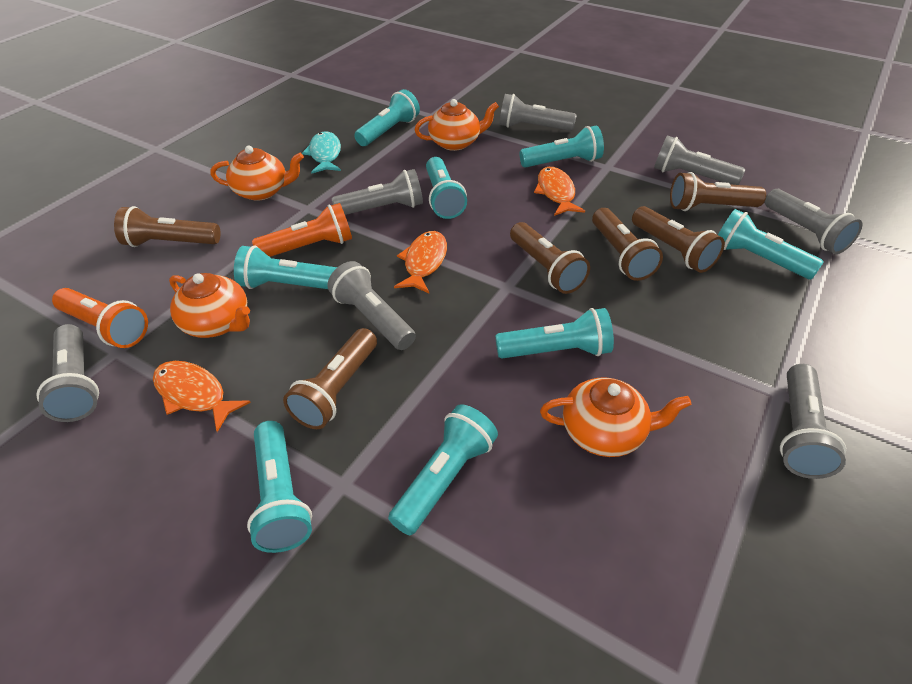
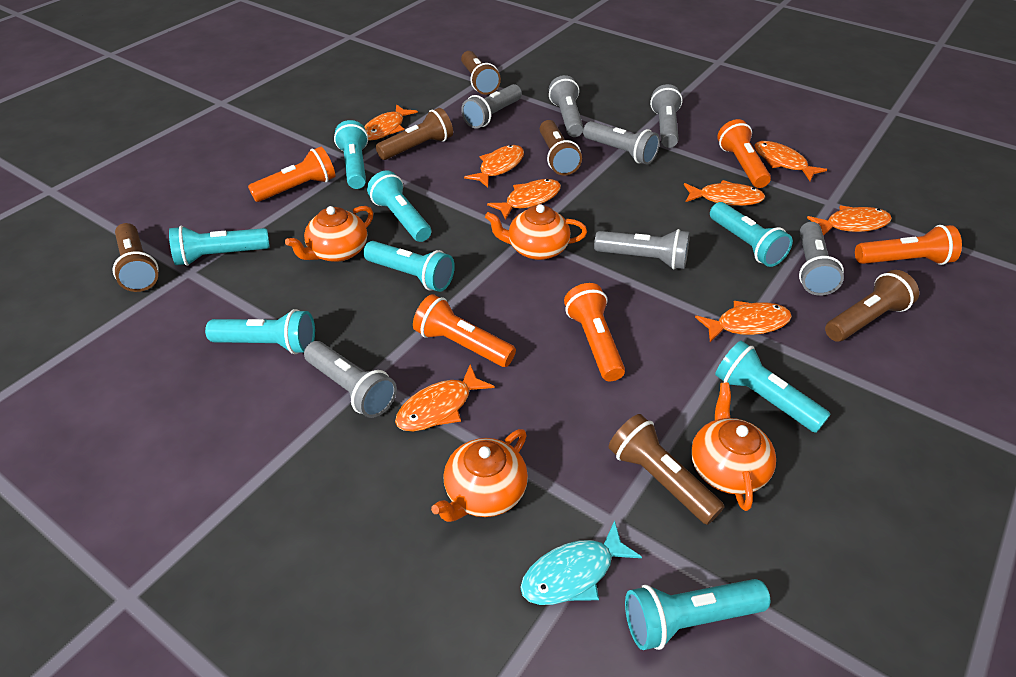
orange fish: 3 -> 8
orange flashlight: 2 -> 5

